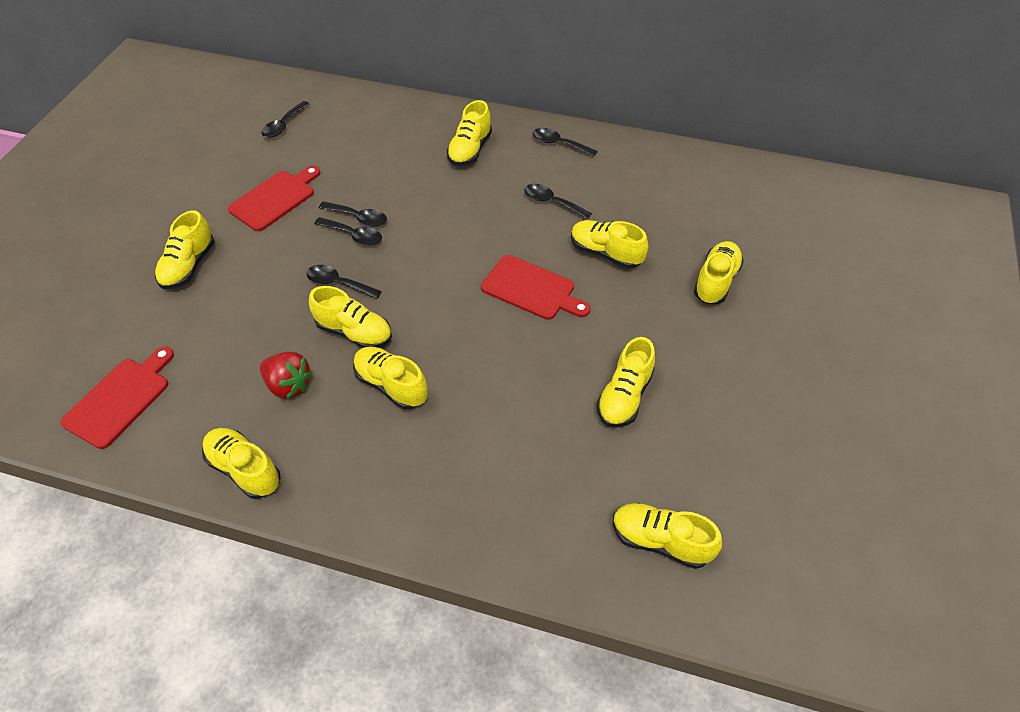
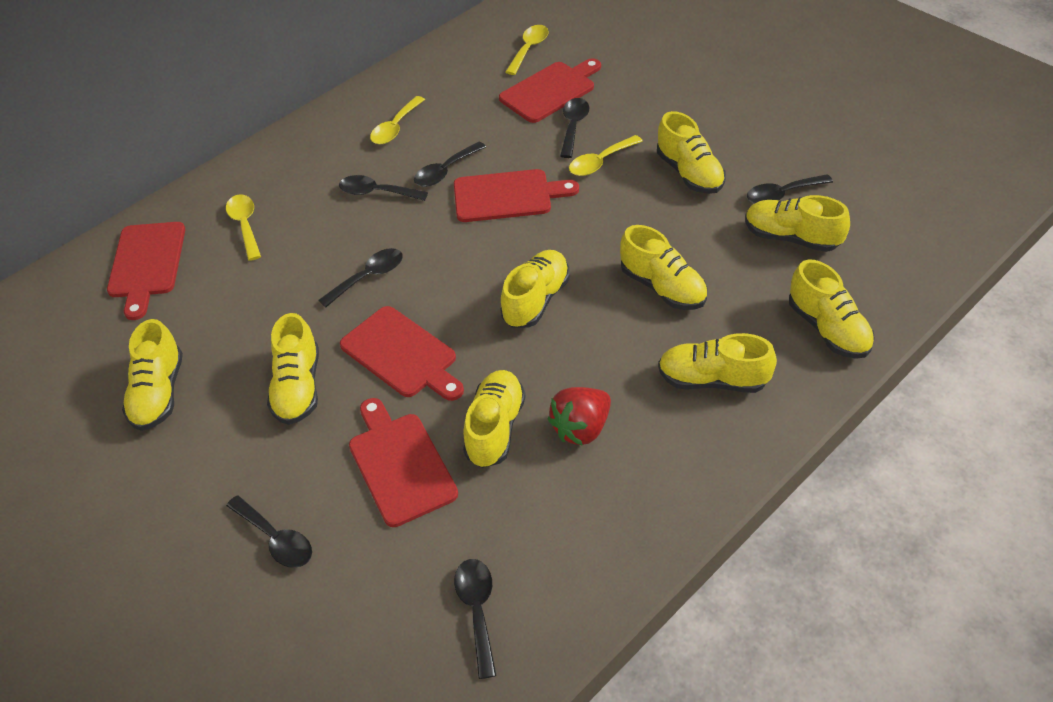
black spoon: 6 -> 7
red cutting board: 3 -> 5
yellow spoon: 0 -> 4

